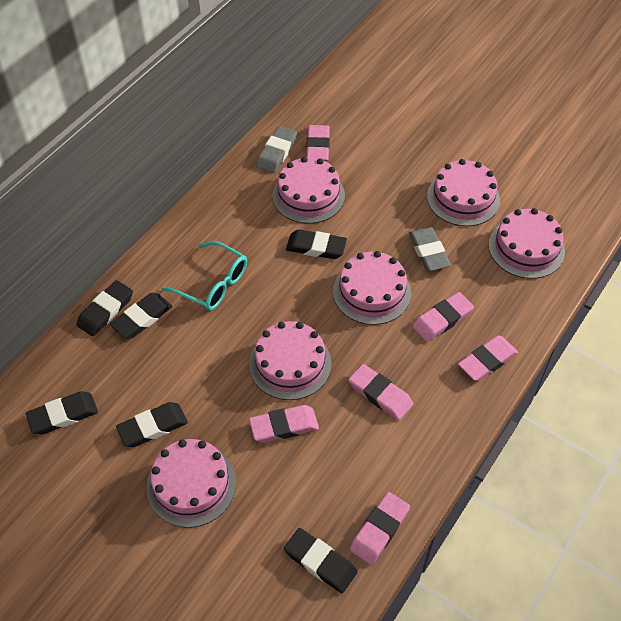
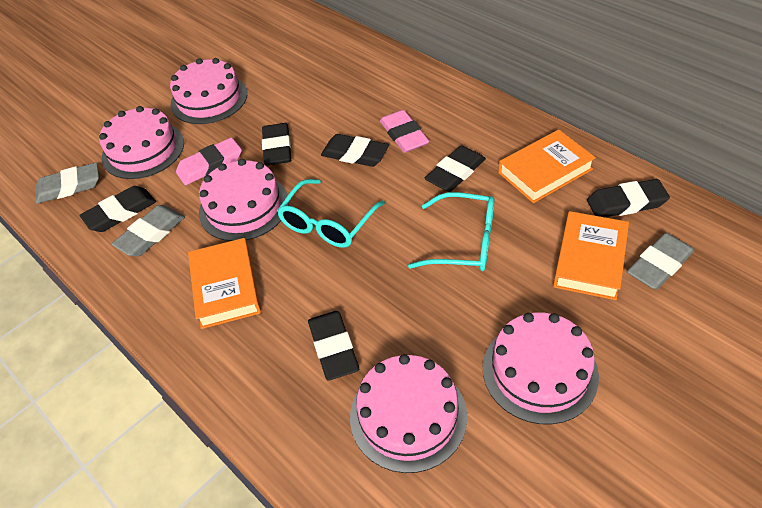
grey eraser: 2 -> 3
orange book: 0 -> 3
pink cake: 6 -> 5
pink eraser: 6 -> 2
turquoise glasses: 1 -> 2

